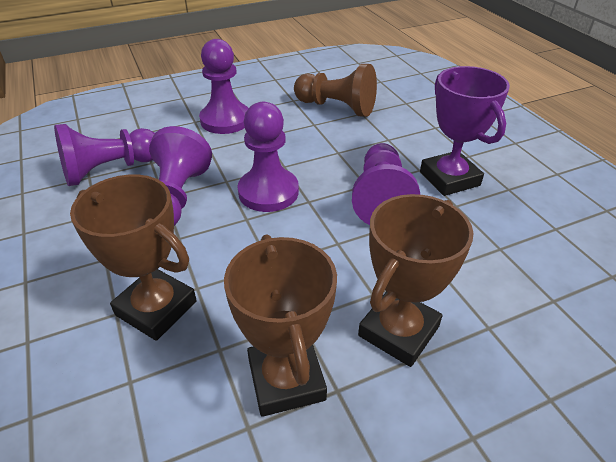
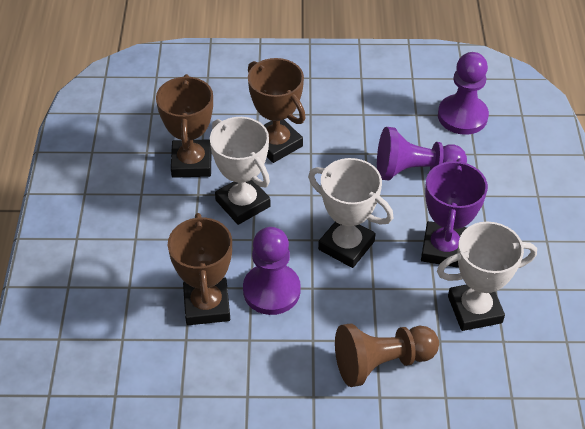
purple pawn: 5 -> 3
white trophy: 0 -> 3

